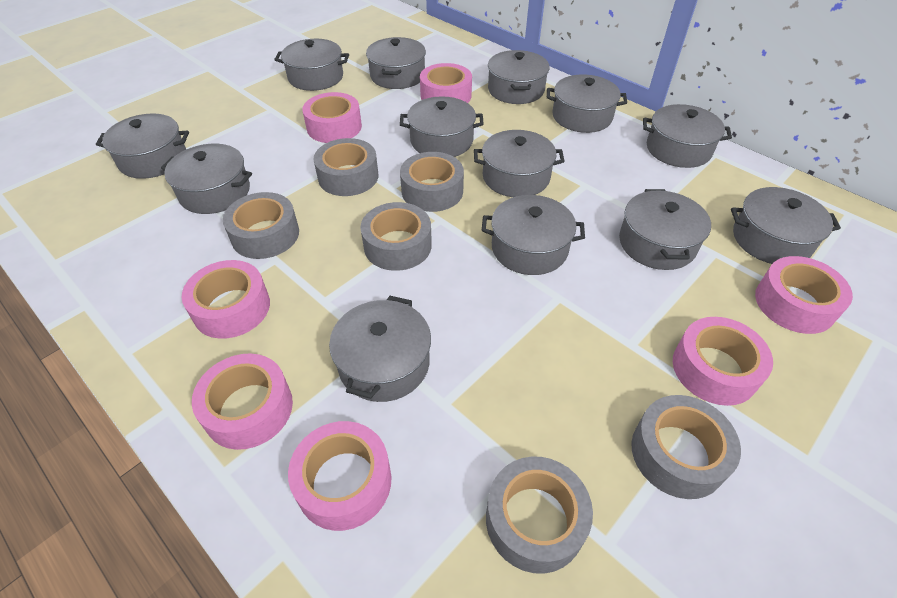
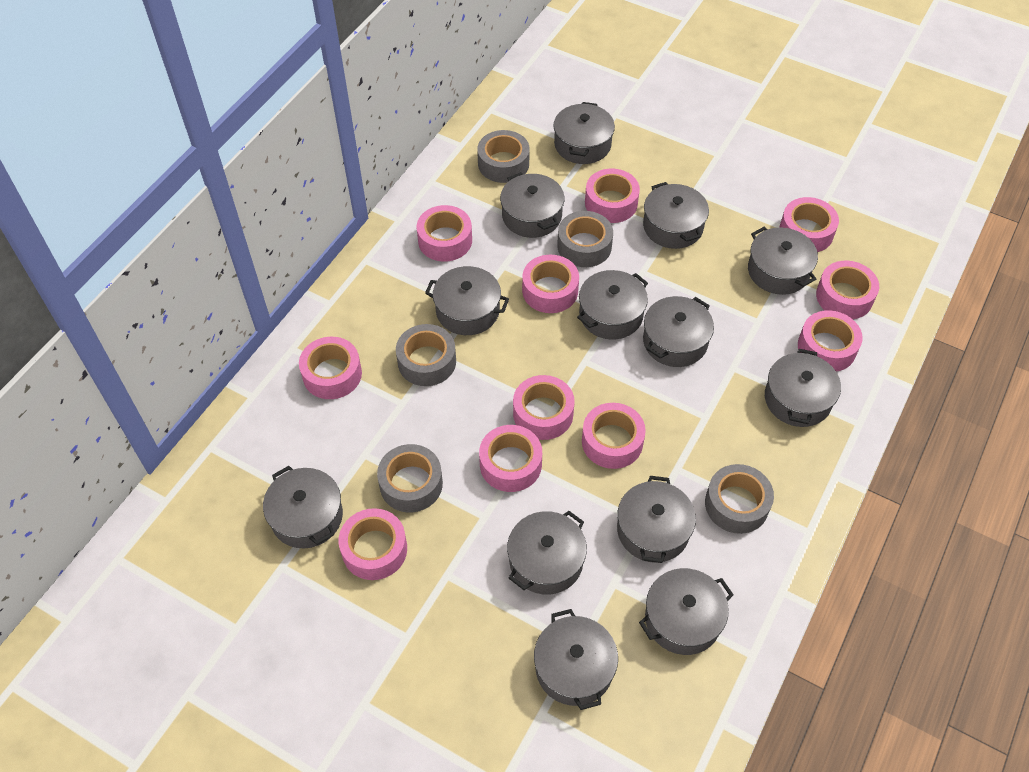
grey tape: 6 -> 5
pink tape: 7 -> 11

